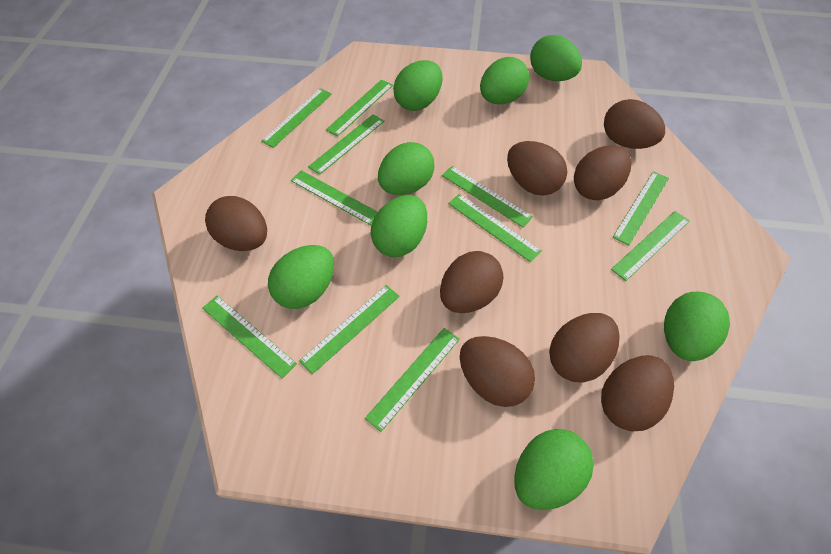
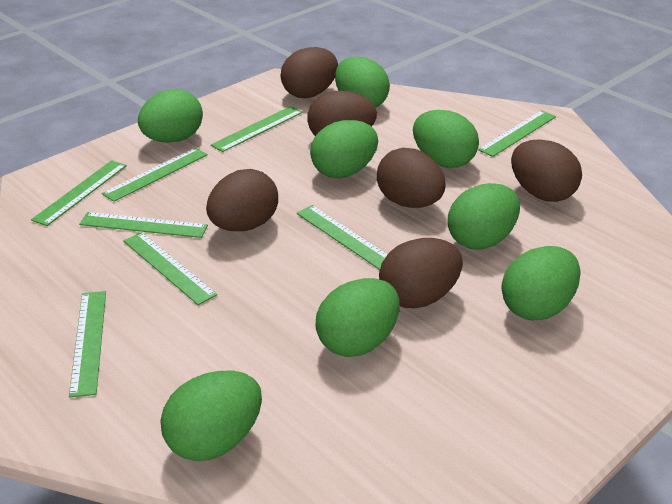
brown egg: 8 -> 6
green ruler: 11 -> 8

